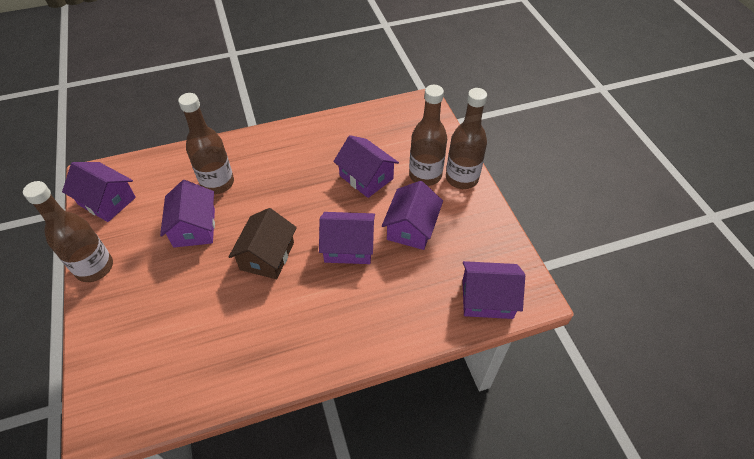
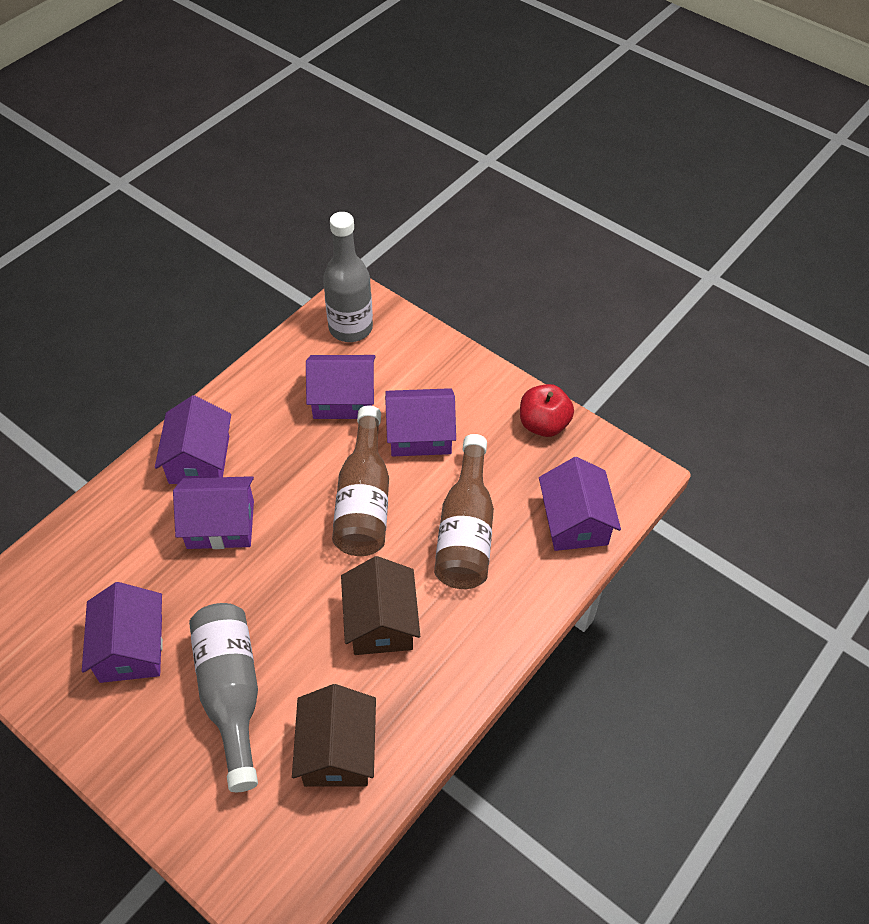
brown bottle: 4 -> 2
brown house: 1 -> 2
grey bottle: 0 -> 2
red apple: 0 -> 1

